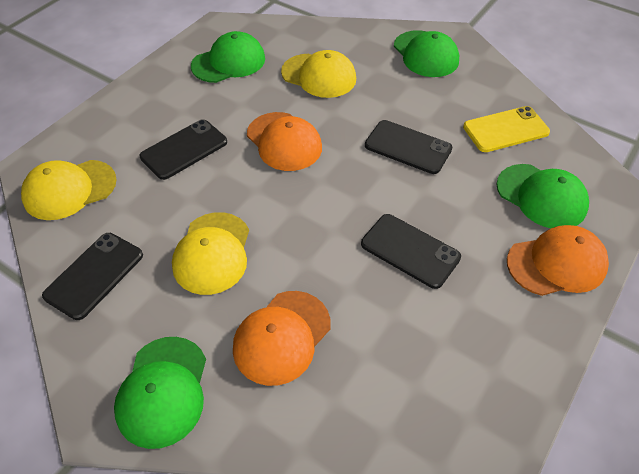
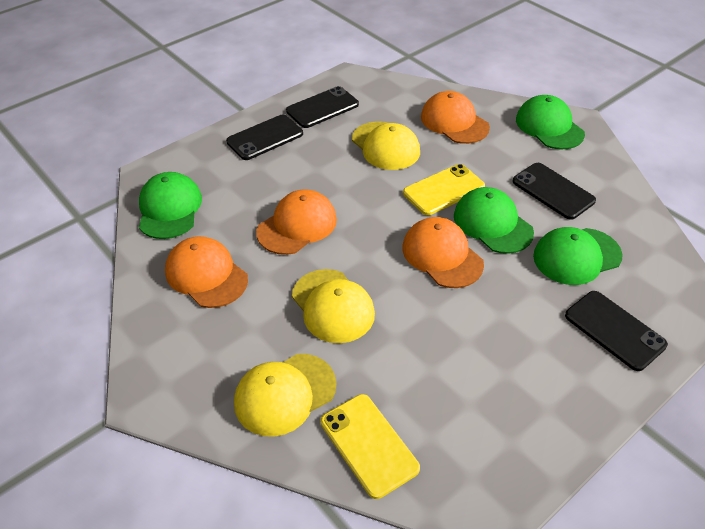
orange cap: 3 -> 4
yellow phone: 1 -> 2

